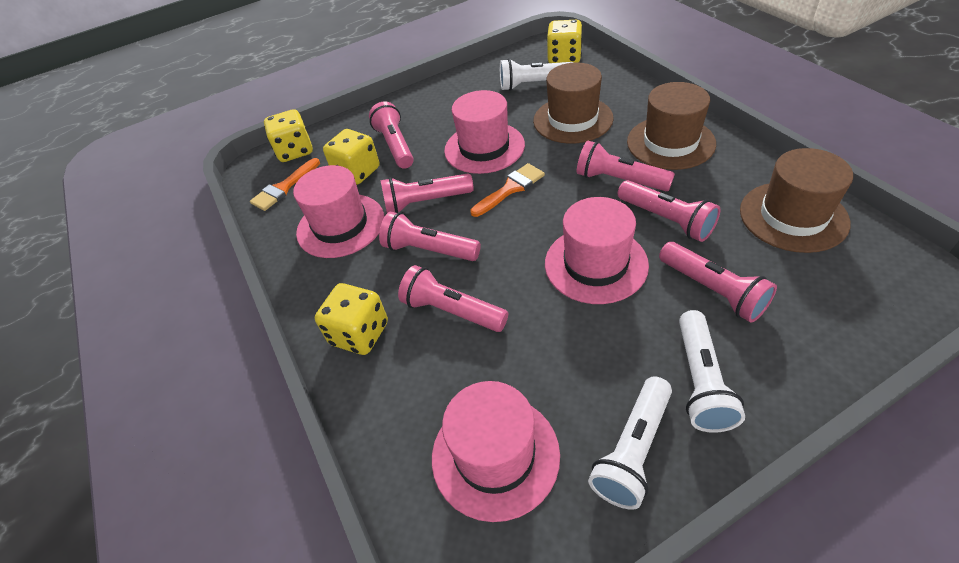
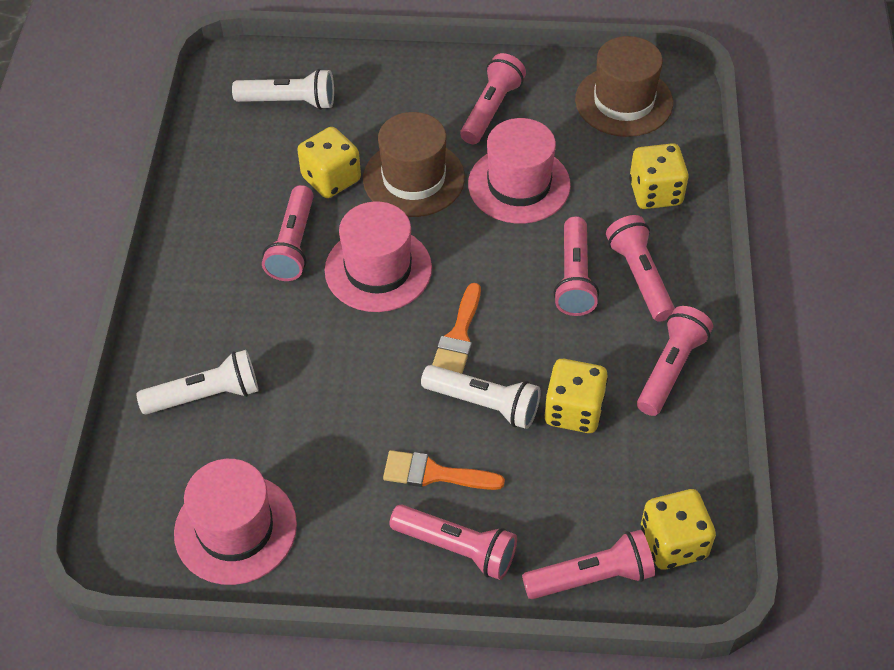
brown hat: 3 -> 2
pink hat: 4 -> 3

